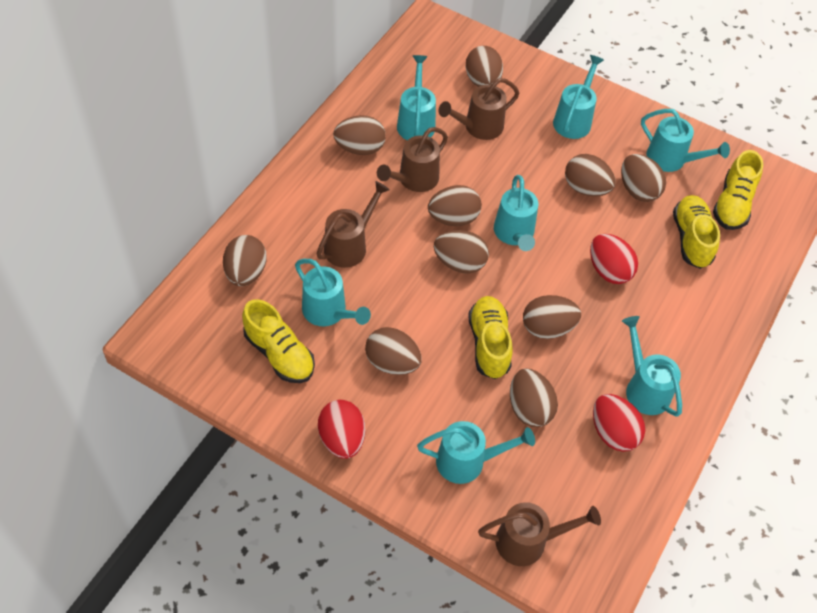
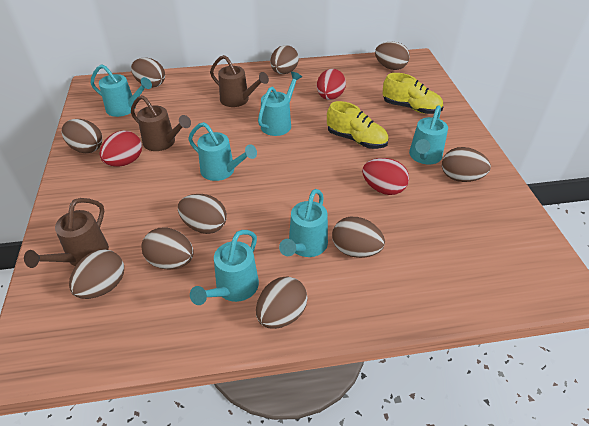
brown watering can: 4 -> 3
turquoise watering can: 7 -> 6
yellow shoe: 4 -> 2

